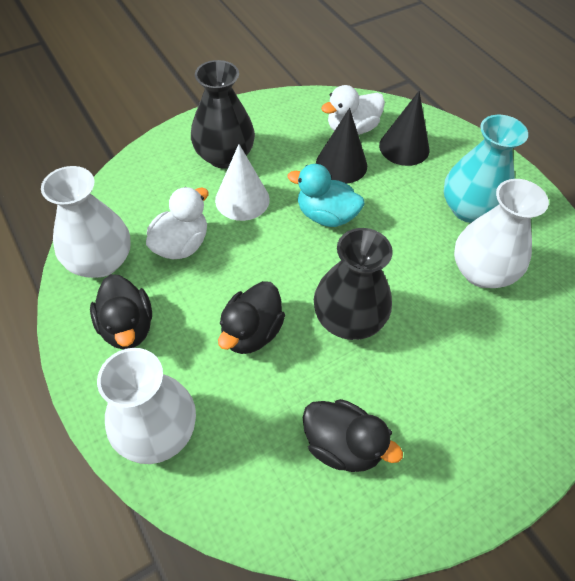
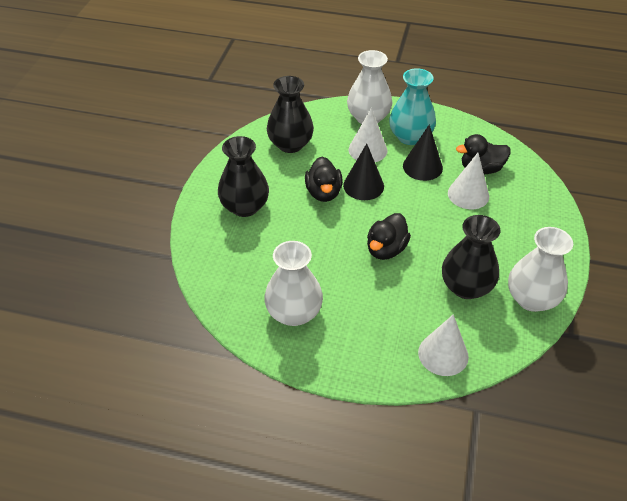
black vase: 2 -> 3
turquoise duck: 1 -> 0
white cone: 1 -> 3
white duck: 2 -> 0

